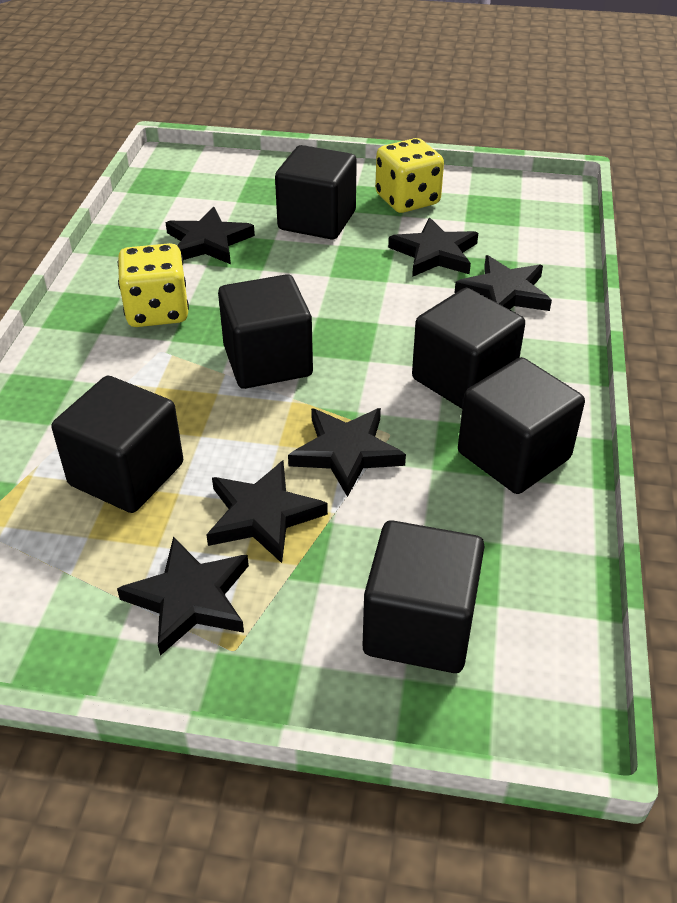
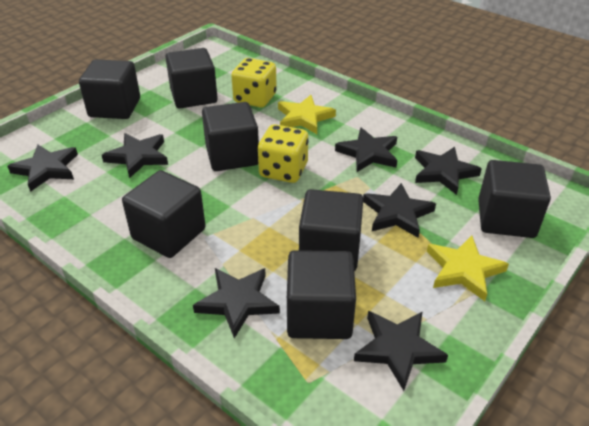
black cube: 6 -> 7
black star: 6 -> 7
yellow star: 0 -> 2

